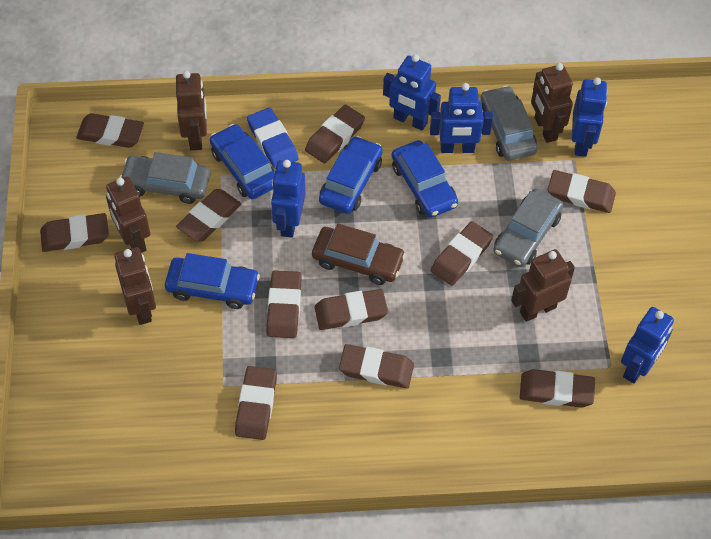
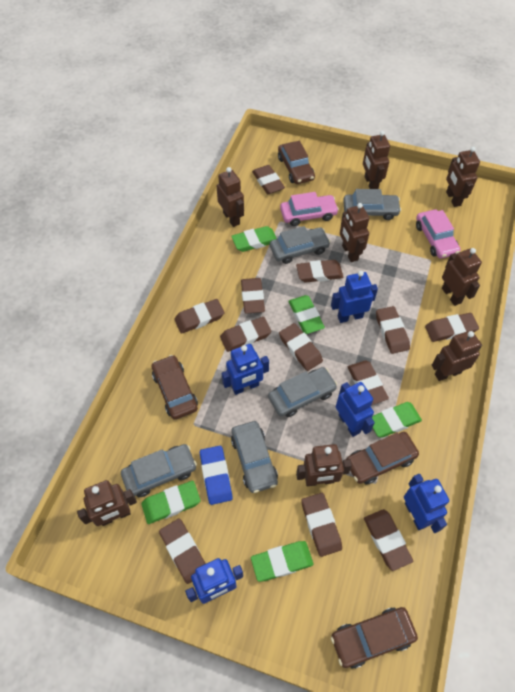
blue car: 4 -> 0
brown car: 1 -> 4
brown eraser: 11 -> 12
brown robot: 5 -> 8
green eraser: 0 -> 5
grey car: 3 -> 5
pink car: 0 -> 2

